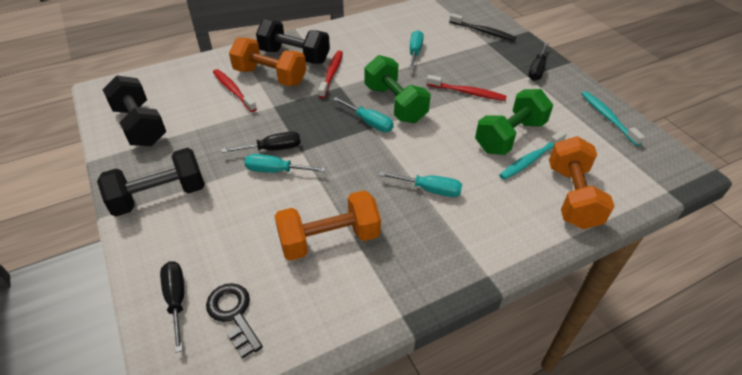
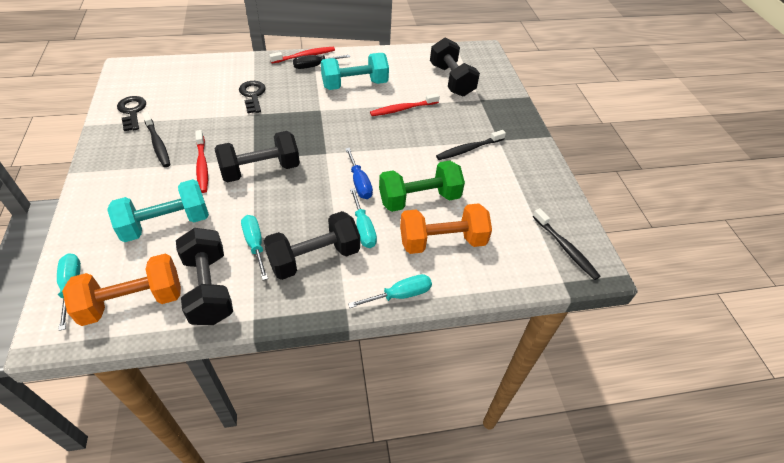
black dumbbell: 3 -> 4
black key: 1 -> 2
black screwdriver: 3 -> 1
black toothbrush: 1 -> 3
blue screwdriver: 0 -> 1
green dumbbell: 2 -> 1
orange dumbbell: 3 -> 2
turquoise dumbbell: 0 -> 2
turquoise toothbrush: 2 -> 0

